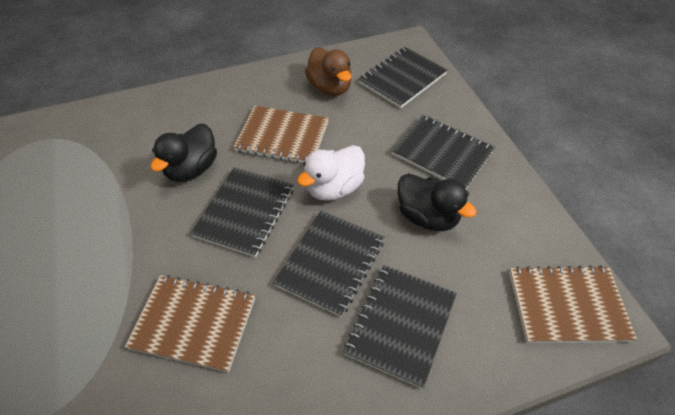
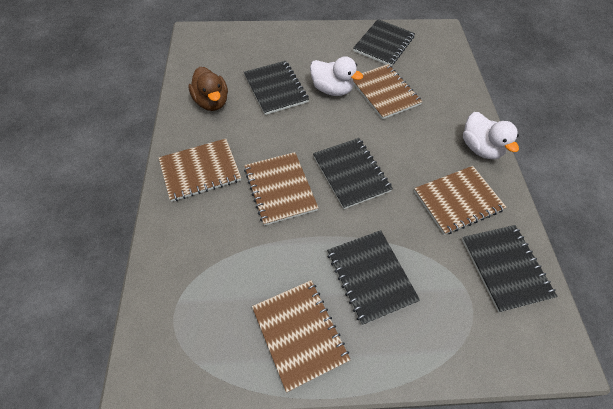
black duck: 2 -> 0
brown notebook: 3 -> 5
white duck: 1 -> 2

